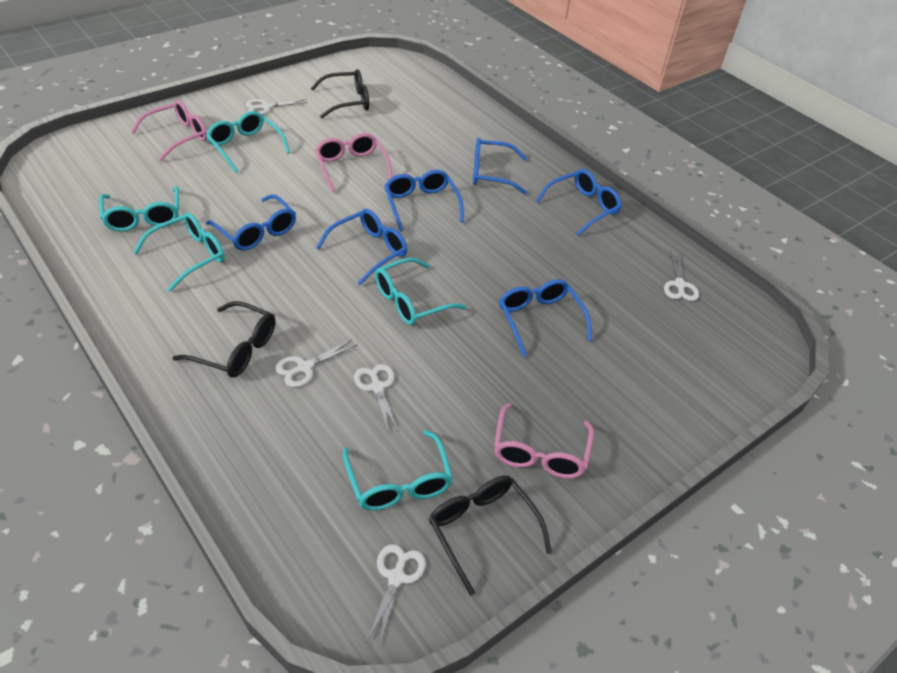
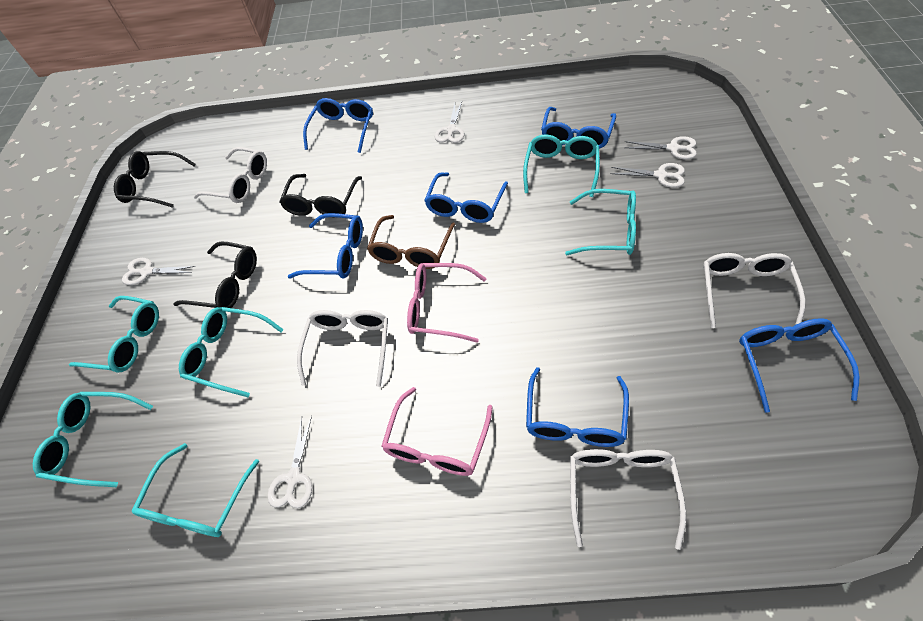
brown glasses: 0 -> 1
pink glasses: 3 -> 2
turquoise glasses: 5 -> 6
white glasses: 0 -> 4

